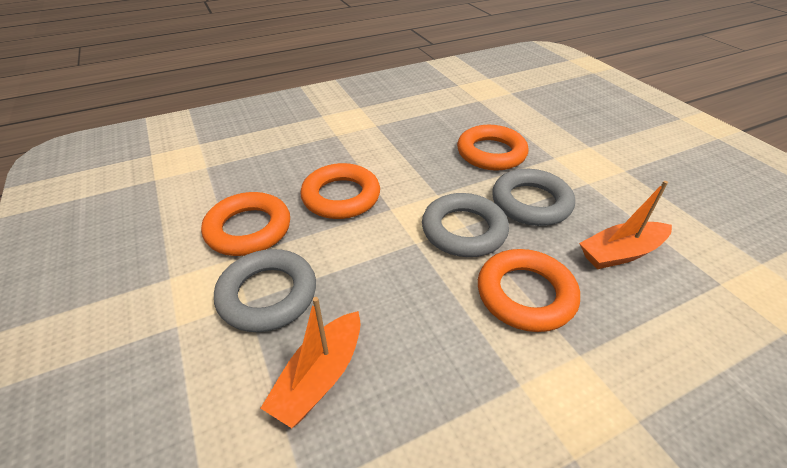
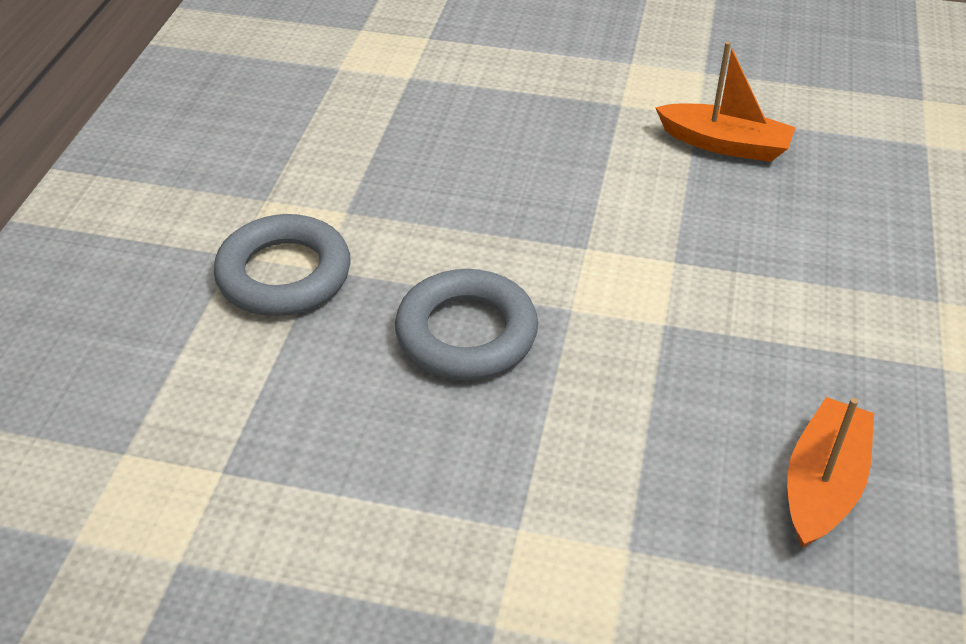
grey ring: 3 -> 2
orange ring: 4 -> 0

